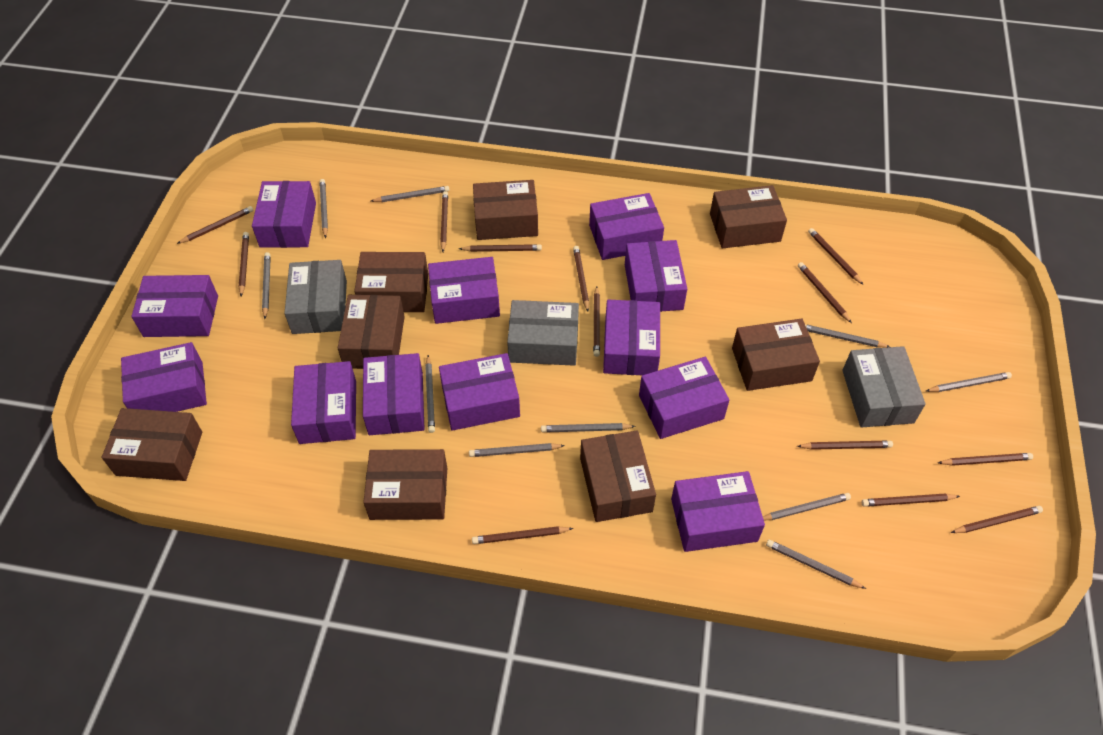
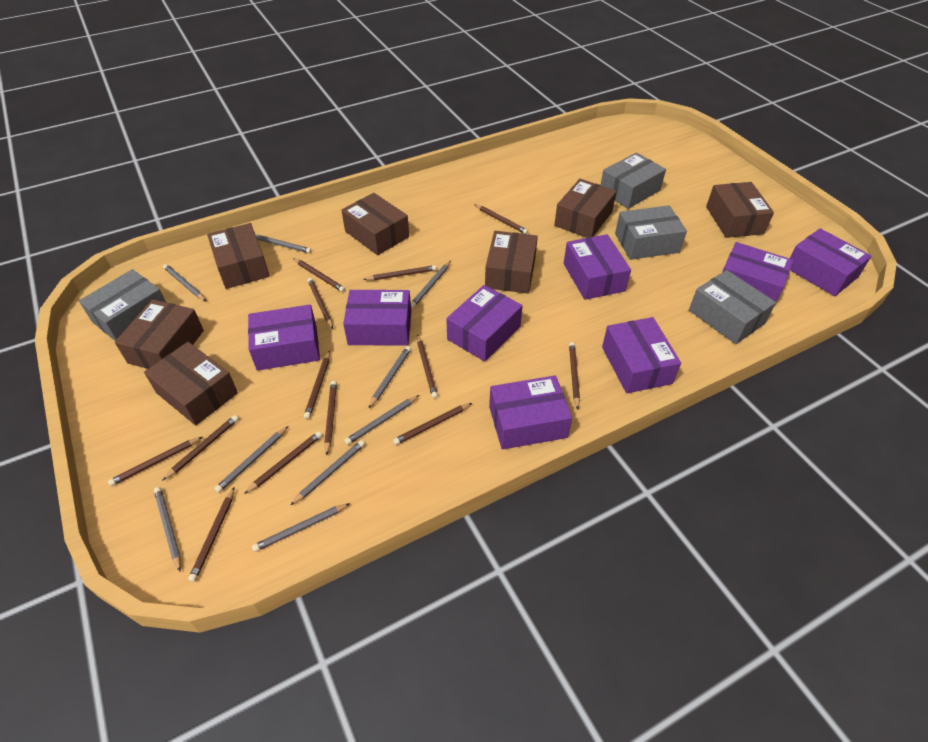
brown box: 8 -> 7
grey box: 3 -> 4
grey pencil: 10 -> 9
purple box: 12 -> 8

